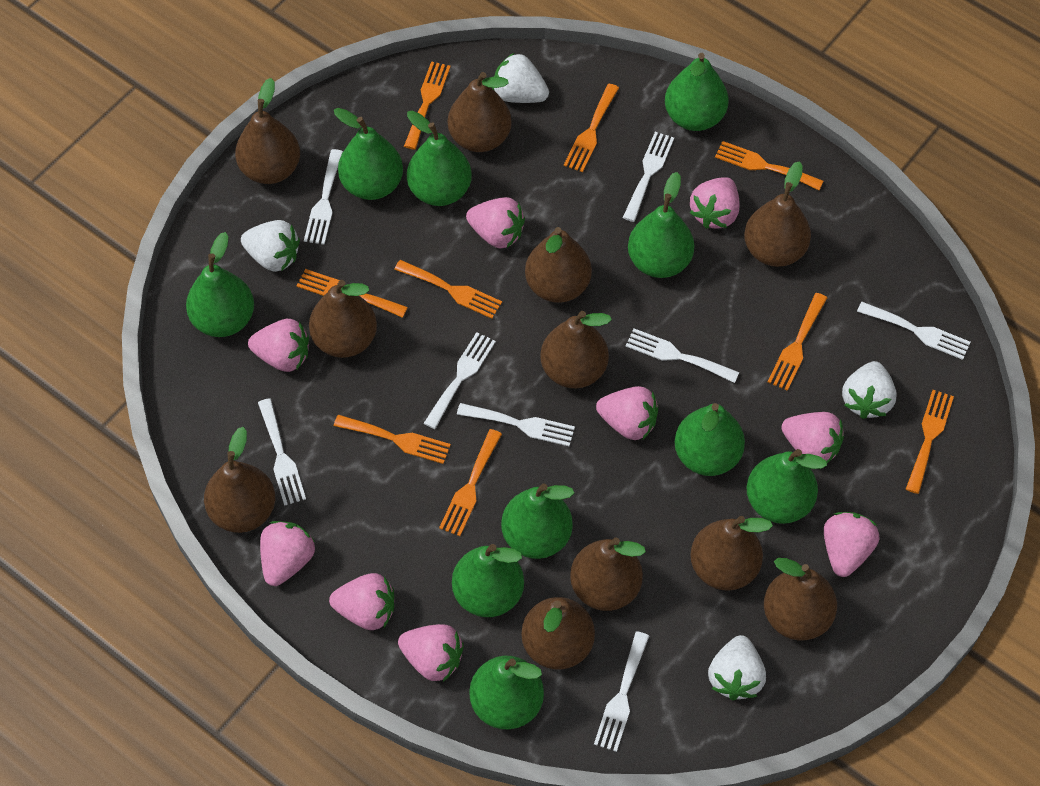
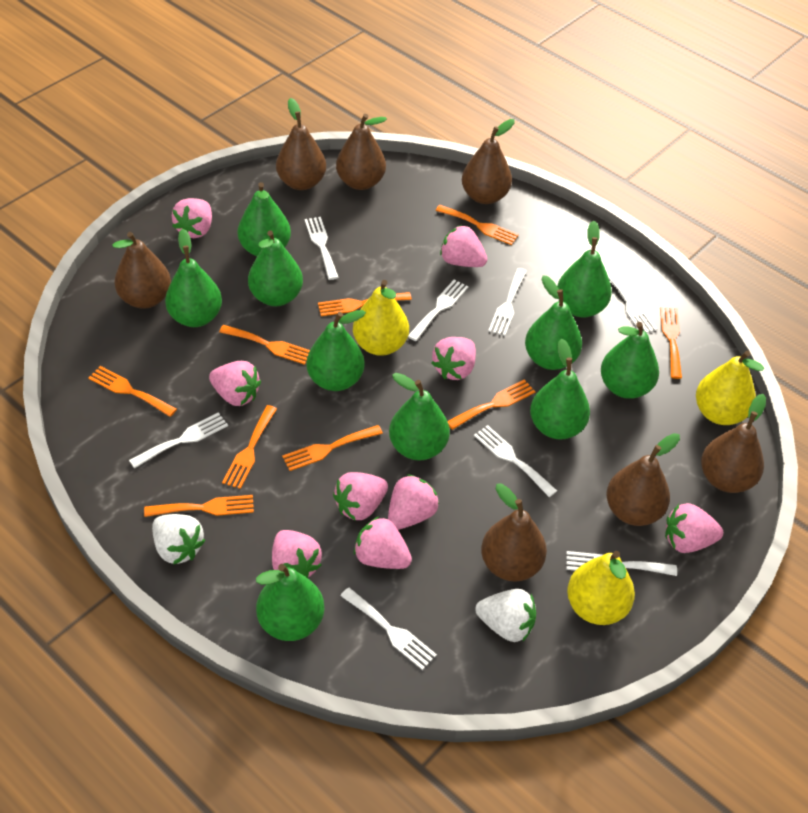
brown pear: 11 -> 7
white strawberry: 4 -> 2
yellow pear: 0 -> 3

